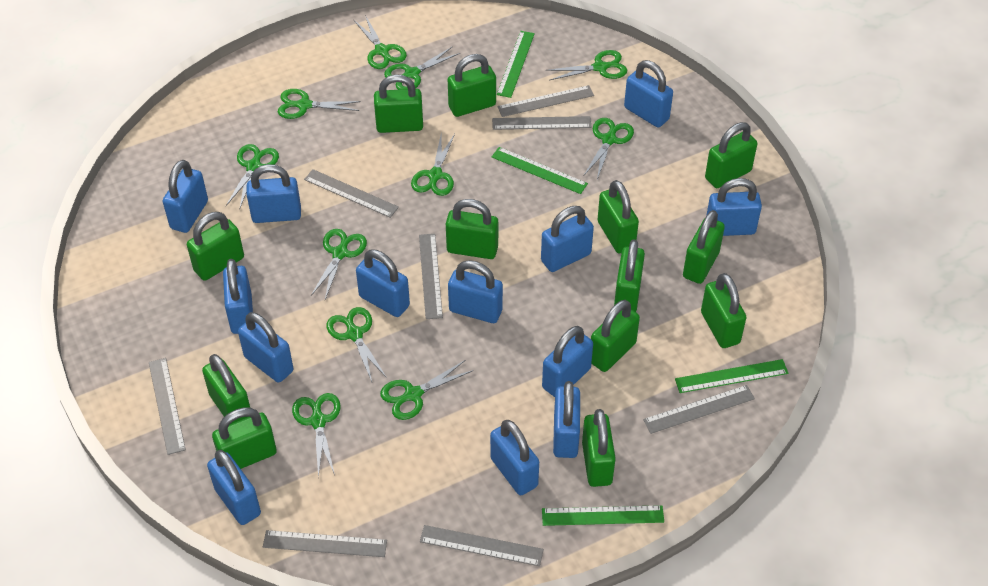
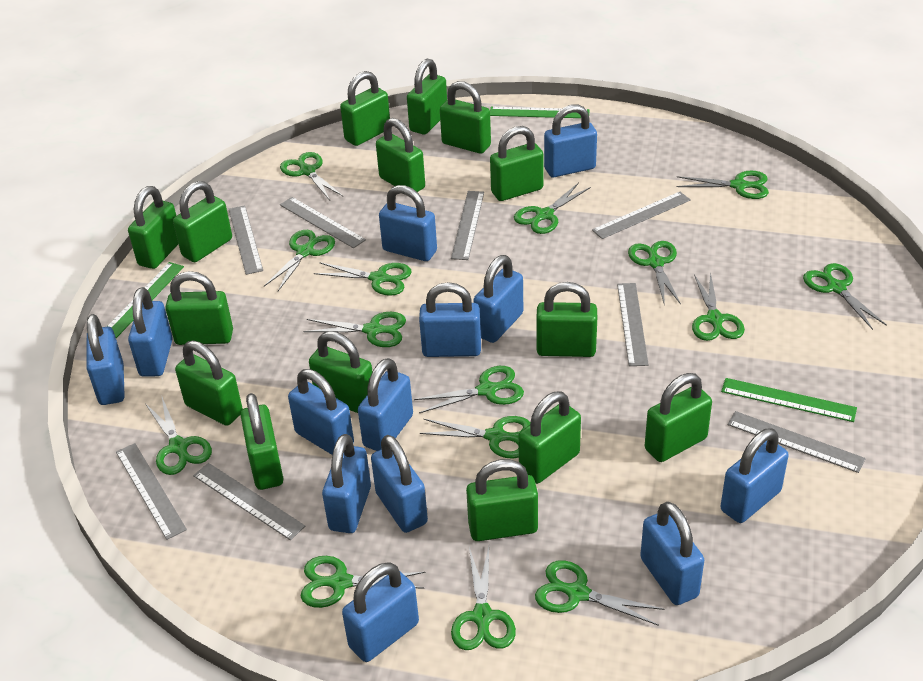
green padlock: 13 -> 15
green ruler: 4 -> 3
green scissors: 11 -> 15

